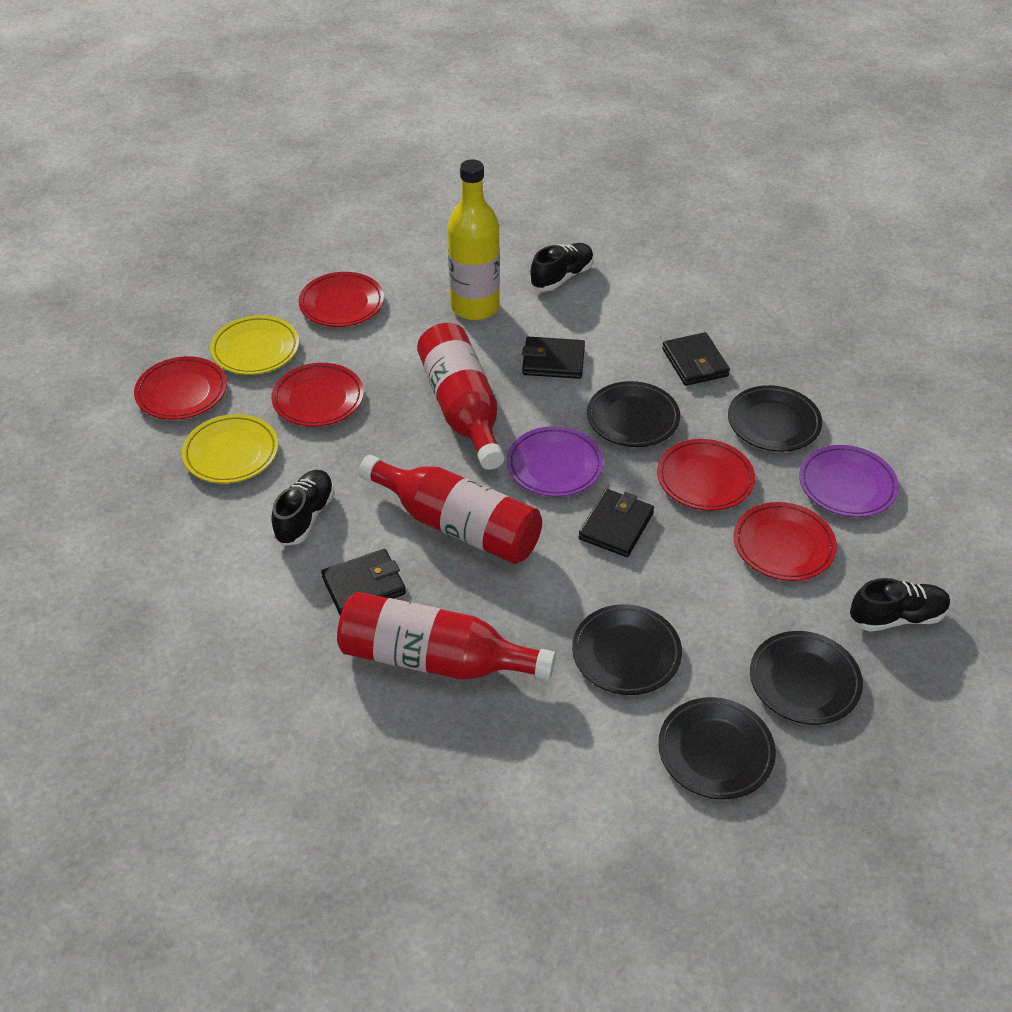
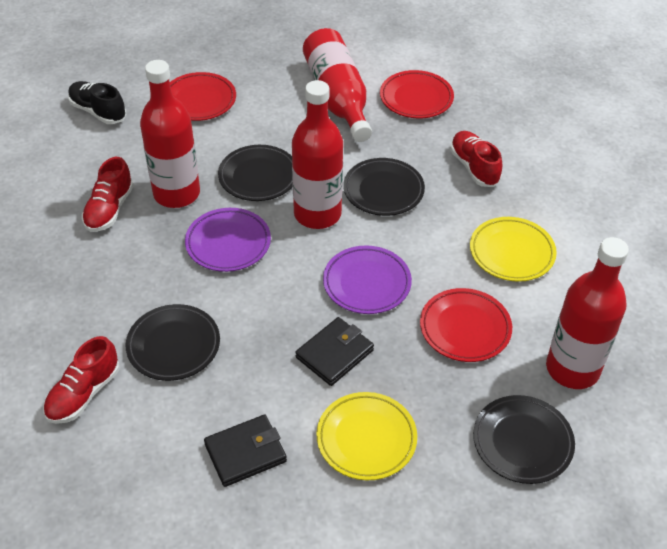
black plate: 5 -> 4
black shoe: 3 -> 1
black wallet: 4 -> 2
red bottle: 3 -> 4
red plate: 5 -> 3
red shoe: 0 -> 3
yellow bottle: 1 -> 0

